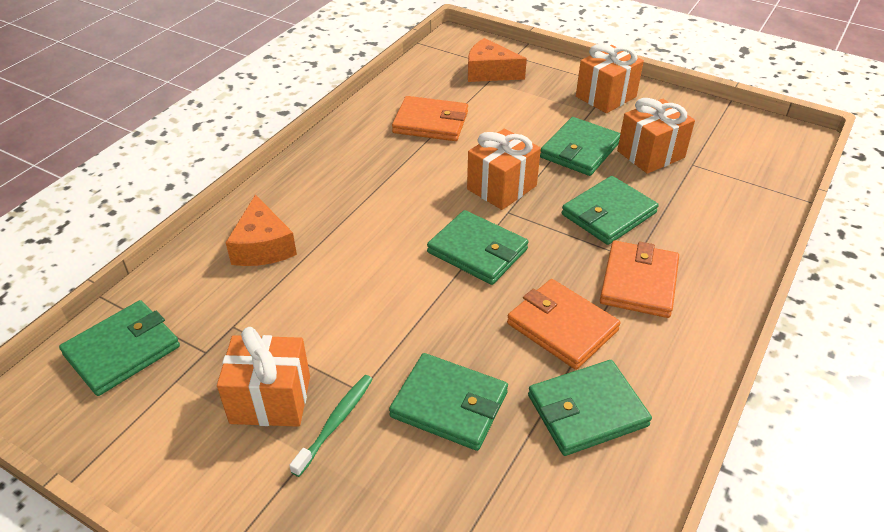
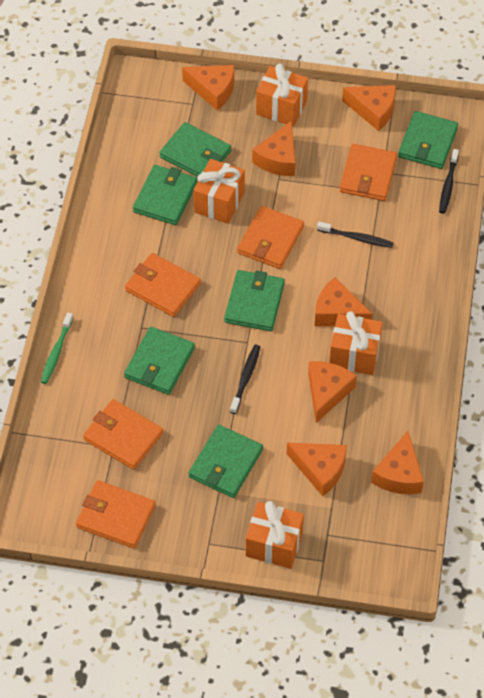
black toothbrush: 0 -> 3
orange cheese: 2 -> 7
orange wallet: 3 -> 5

